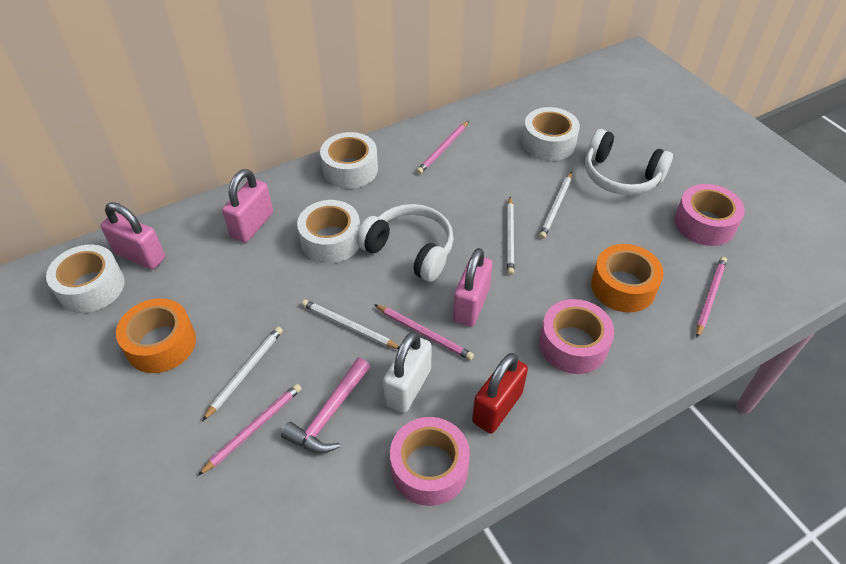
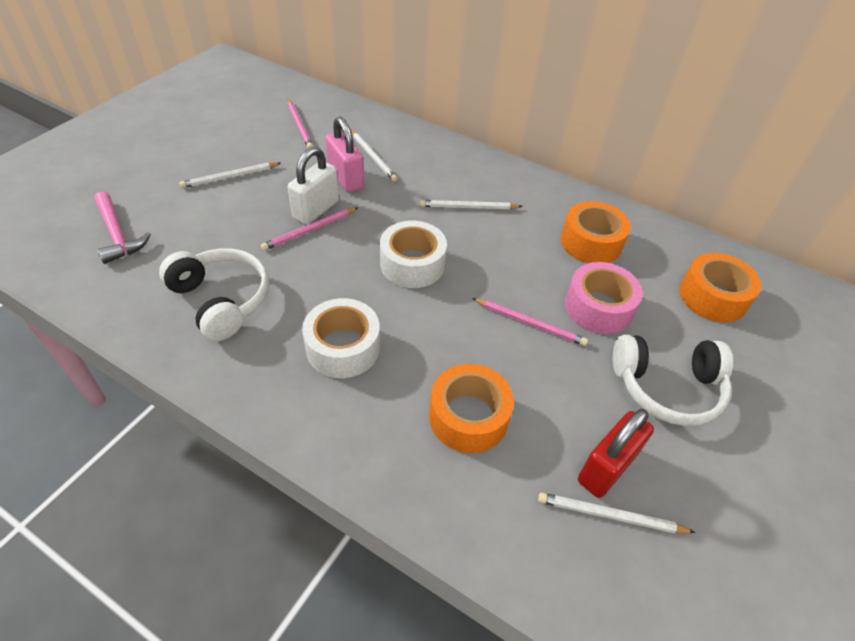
orange tape: 2 -> 3
pink padlock: 3 -> 1
pink pencil: 4 -> 3
pink tape: 3 -> 1
white tape: 4 -> 2

